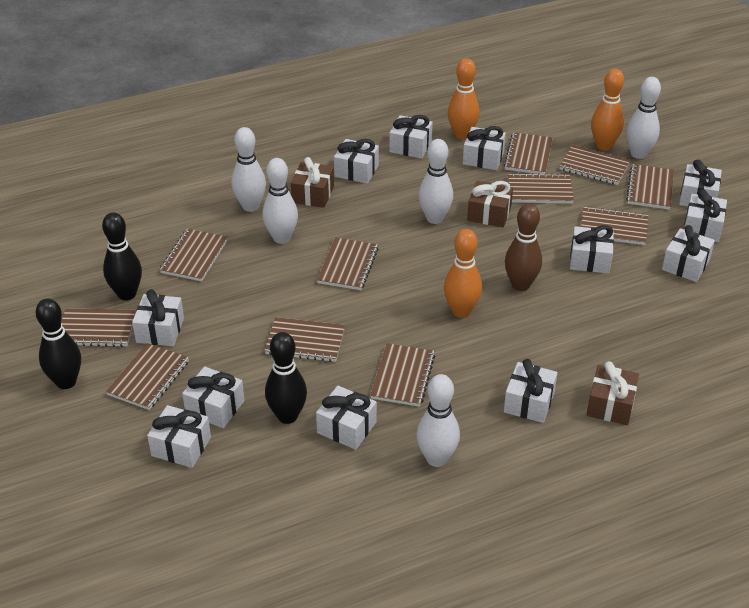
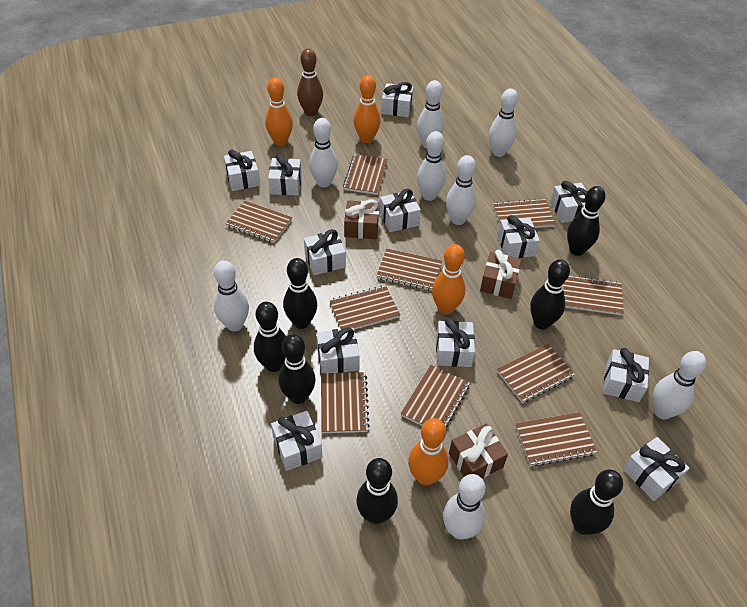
black bowling pin: 3 -> 7
brown notebook: 11 -> 10
orange bowling pin: 3 -> 4
white bowling pin: 5 -> 8

